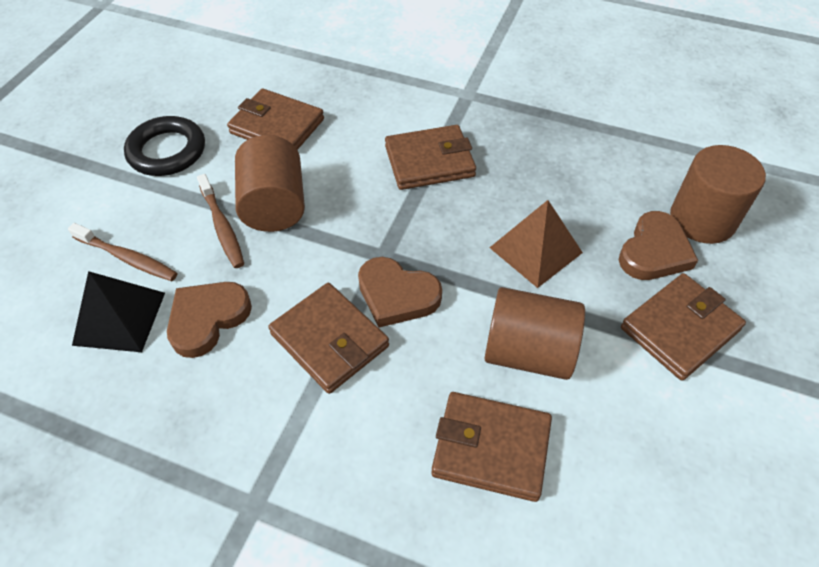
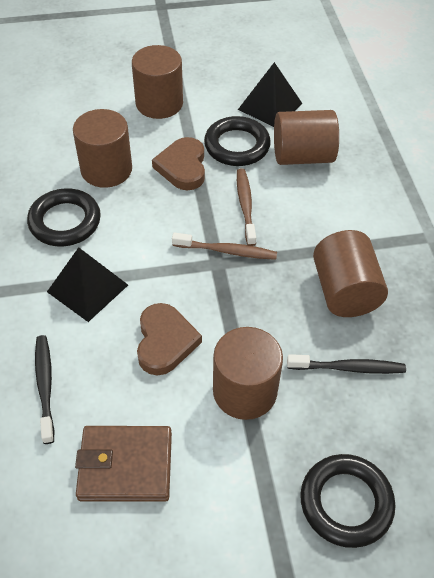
black pyramid: 1 -> 2
black ring: 1 -> 3
black toothbrush: 0 -> 2
brown cylinder: 3 -> 5
brown heart: 3 -> 2
brown pyramid: 1 -> 0
brown wallet: 5 -> 1

